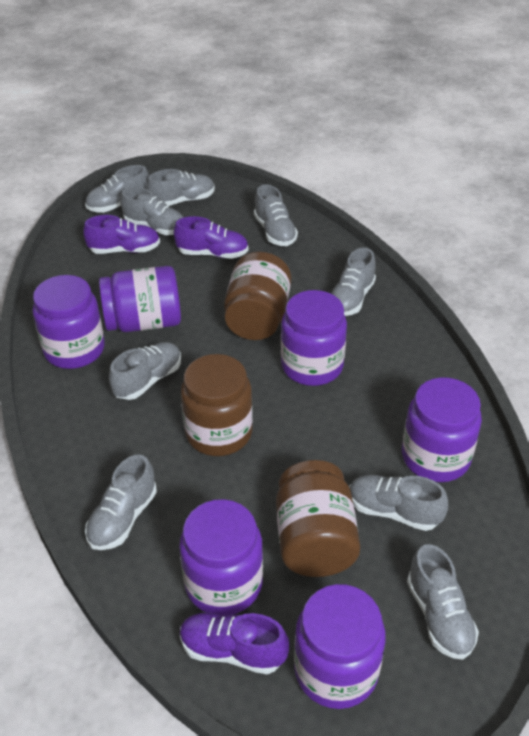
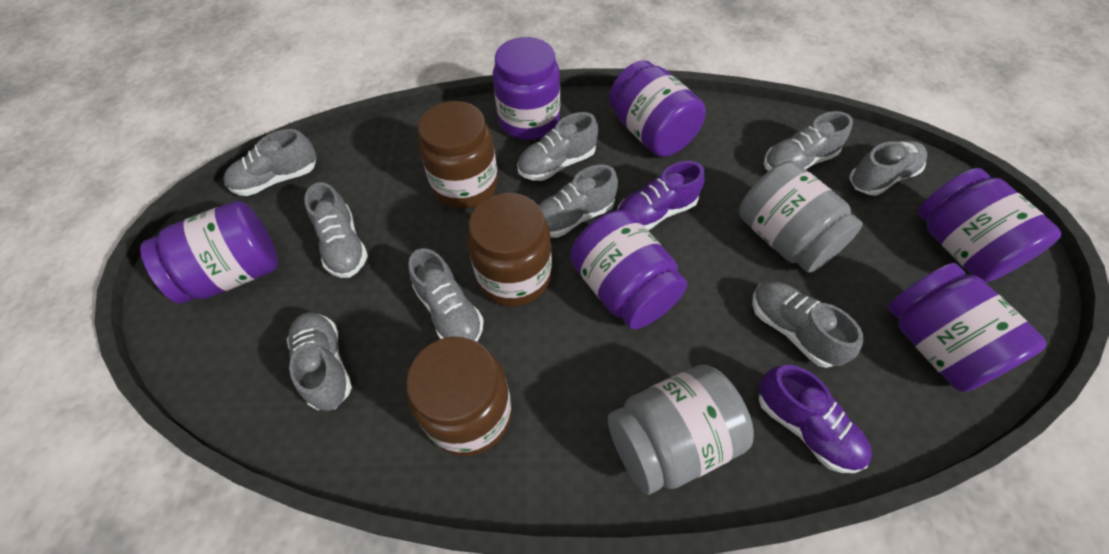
grey jar: 0 -> 2
purple shoe: 3 -> 2

